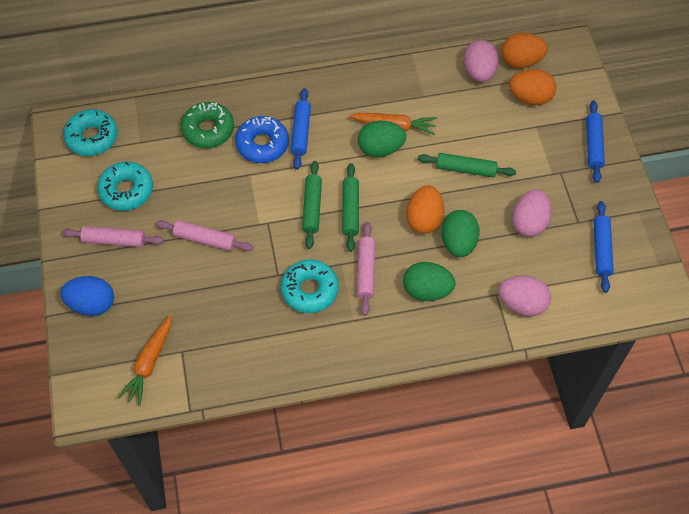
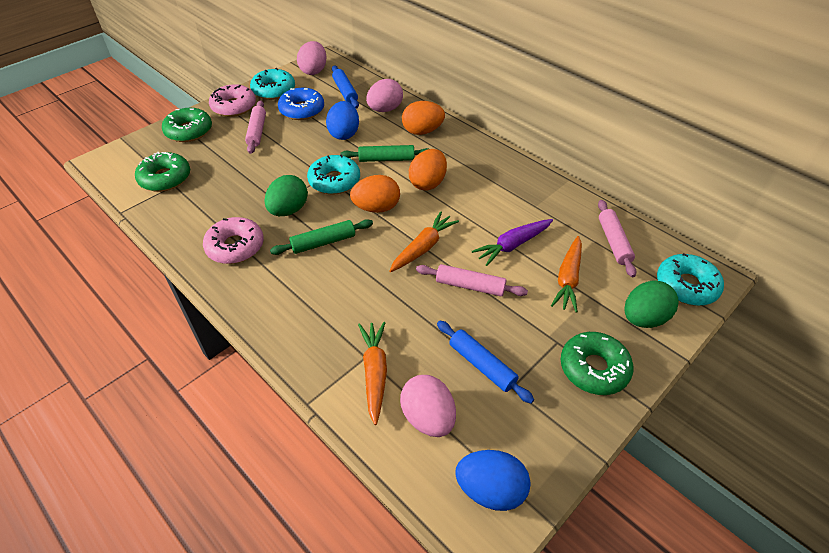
blue egg: 1 -> 2
blue rolling pin: 3 -> 2
green donut: 1 -> 3
green egg: 3 -> 2
green rolling pin: 3 -> 2
orange carrot: 2 -> 3
pink donut: 0 -> 2
purple carrot: 0 -> 1

